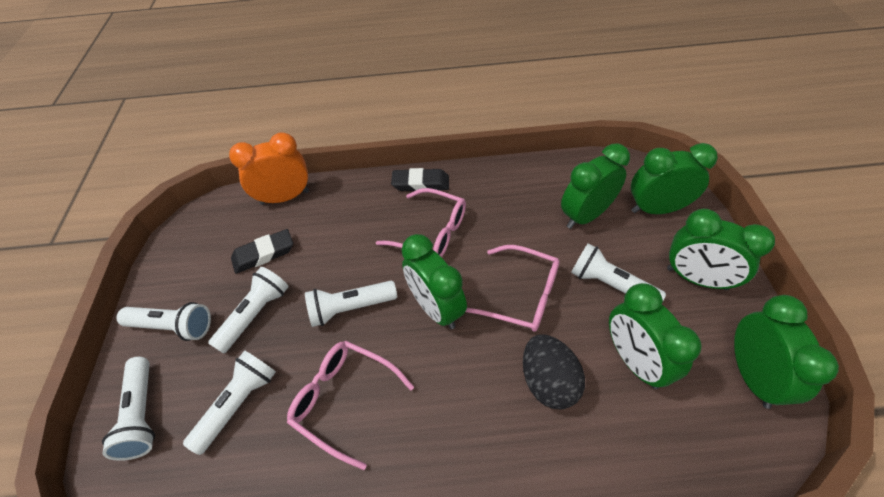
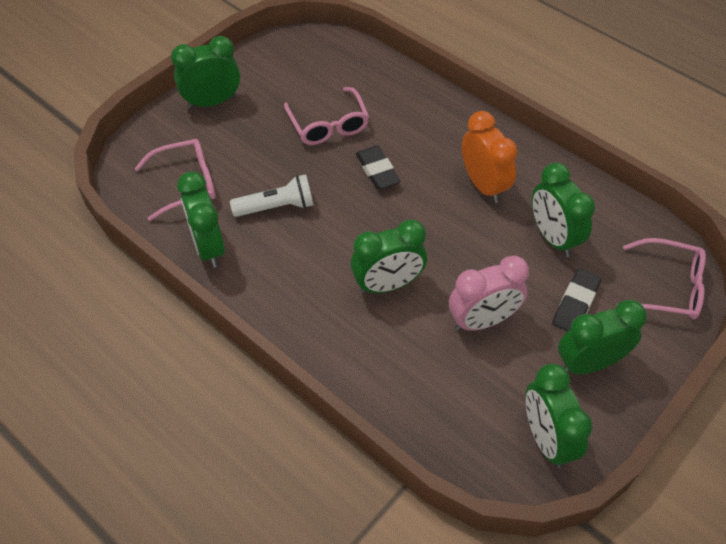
black egg: 1 -> 0
pink clock: 0 -> 1
white flashlight: 6 -> 1

